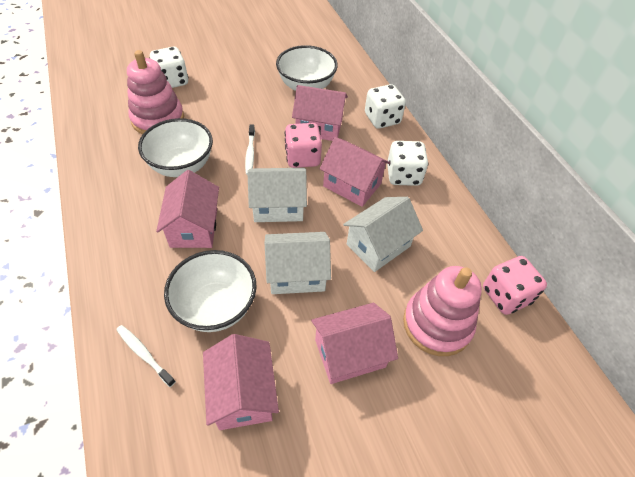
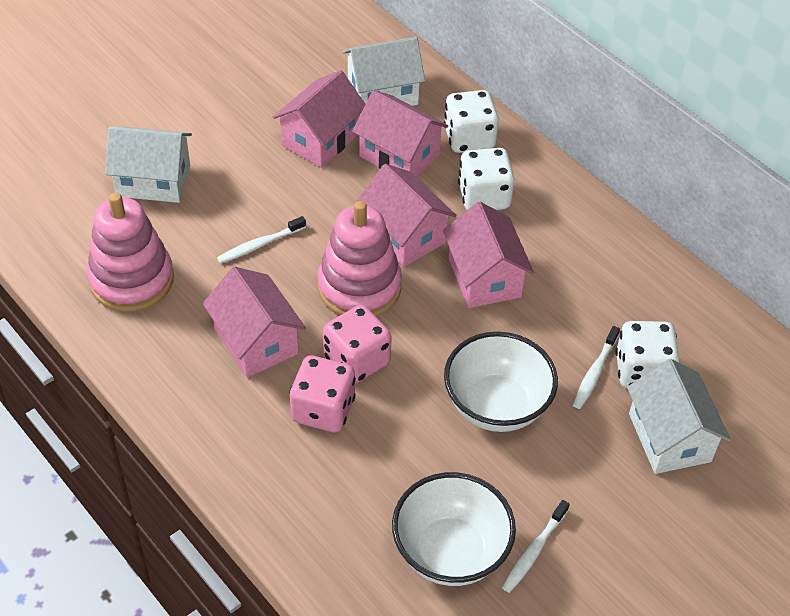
white bowl: 3 -> 2
white toothbrush: 2 -> 3

